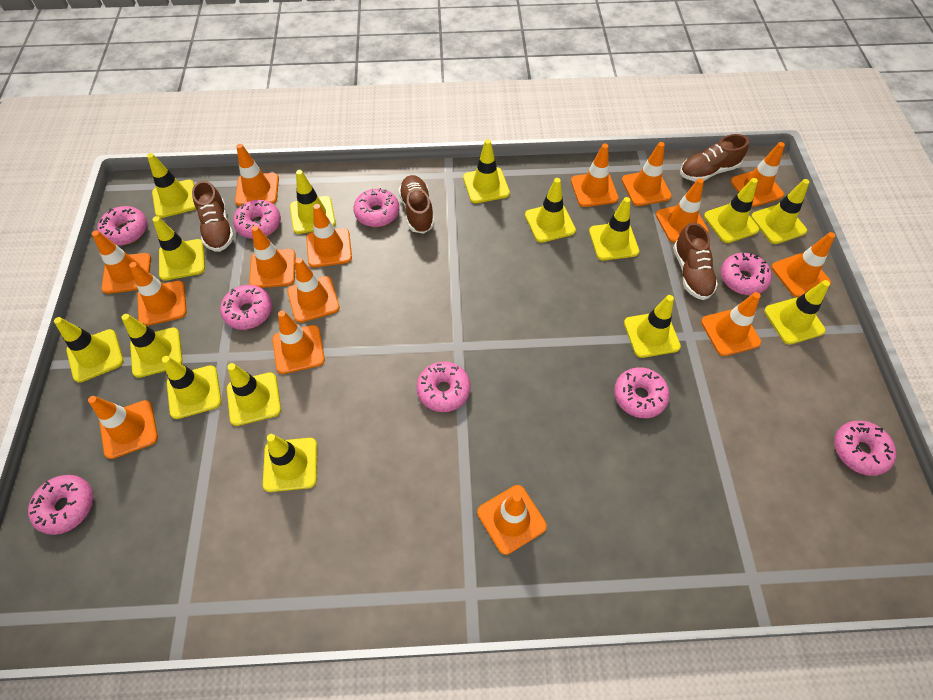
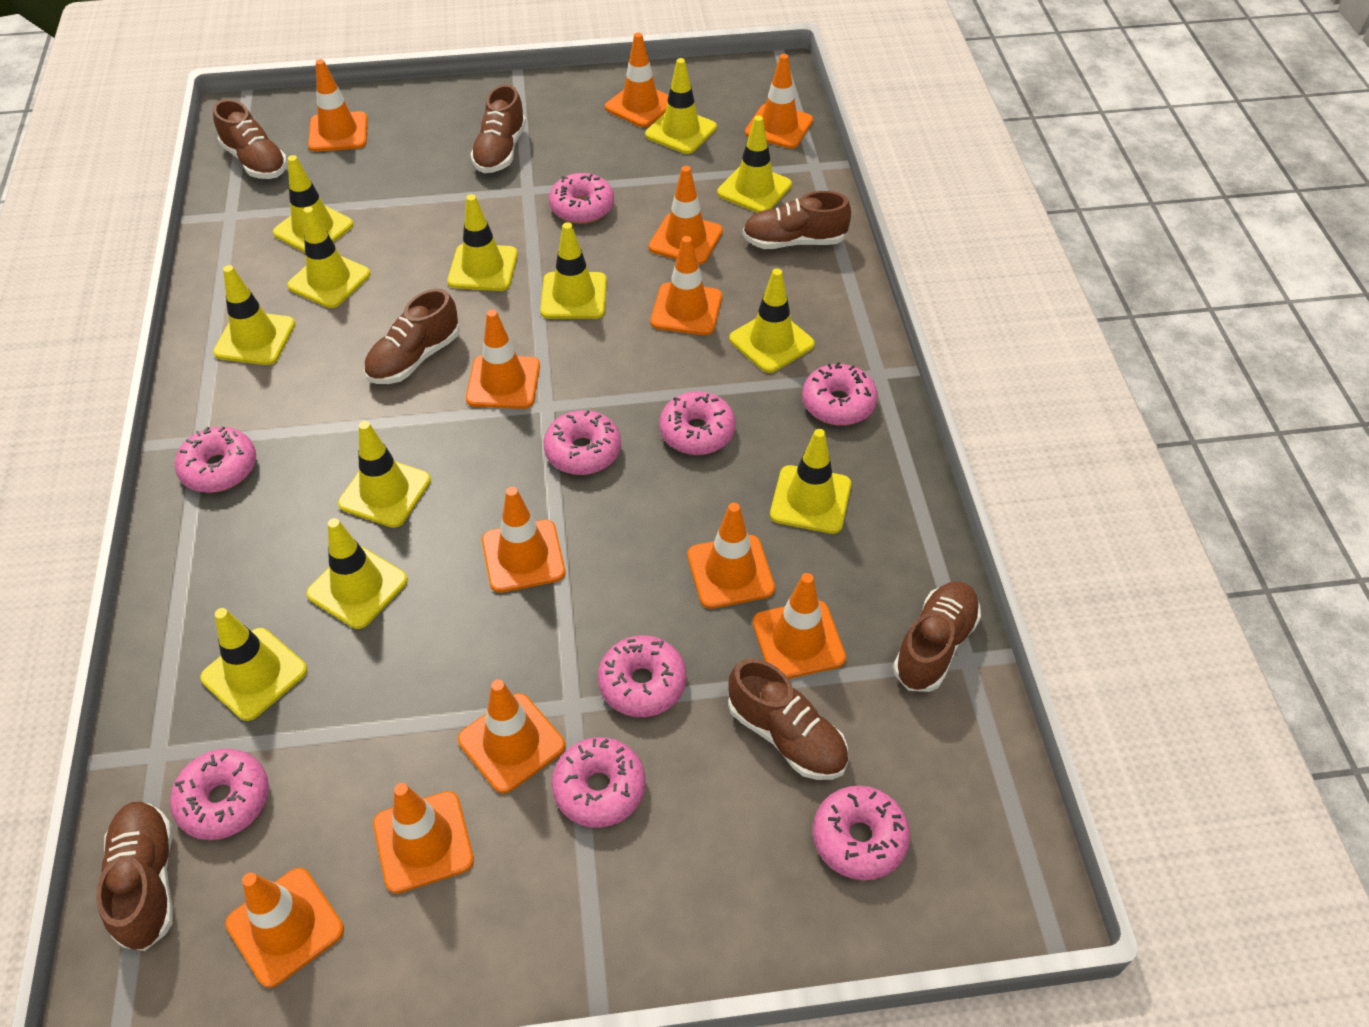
brown shoe: 4 -> 7
orange traffic cone: 15 -> 12
yellow traffic cone: 15 -> 12

